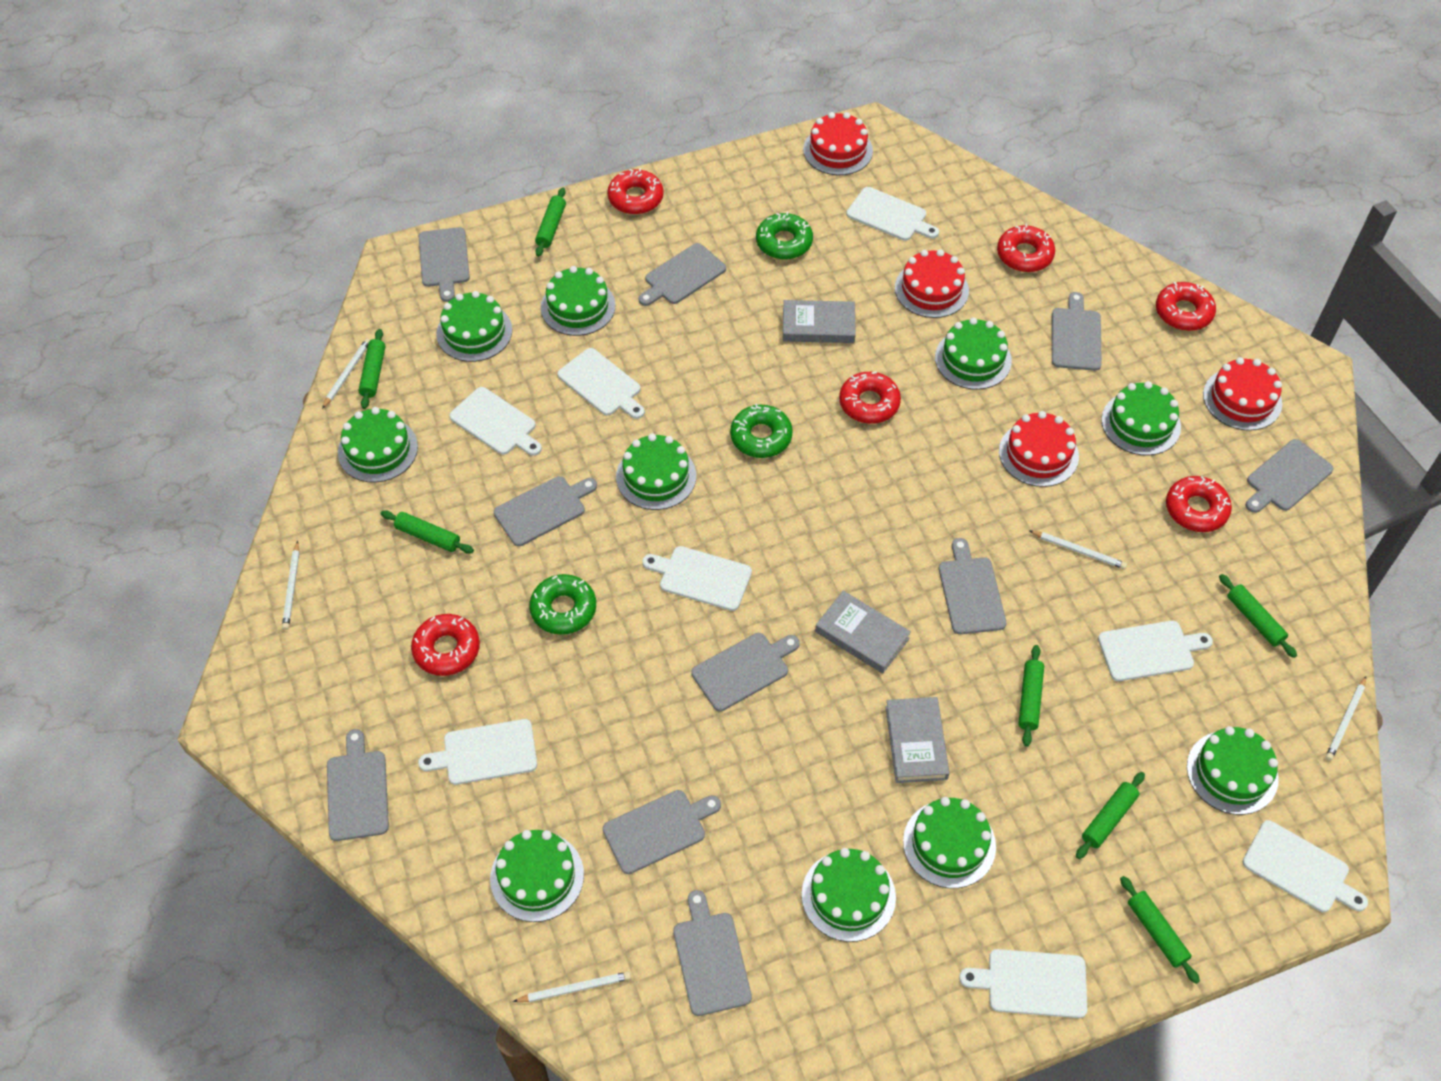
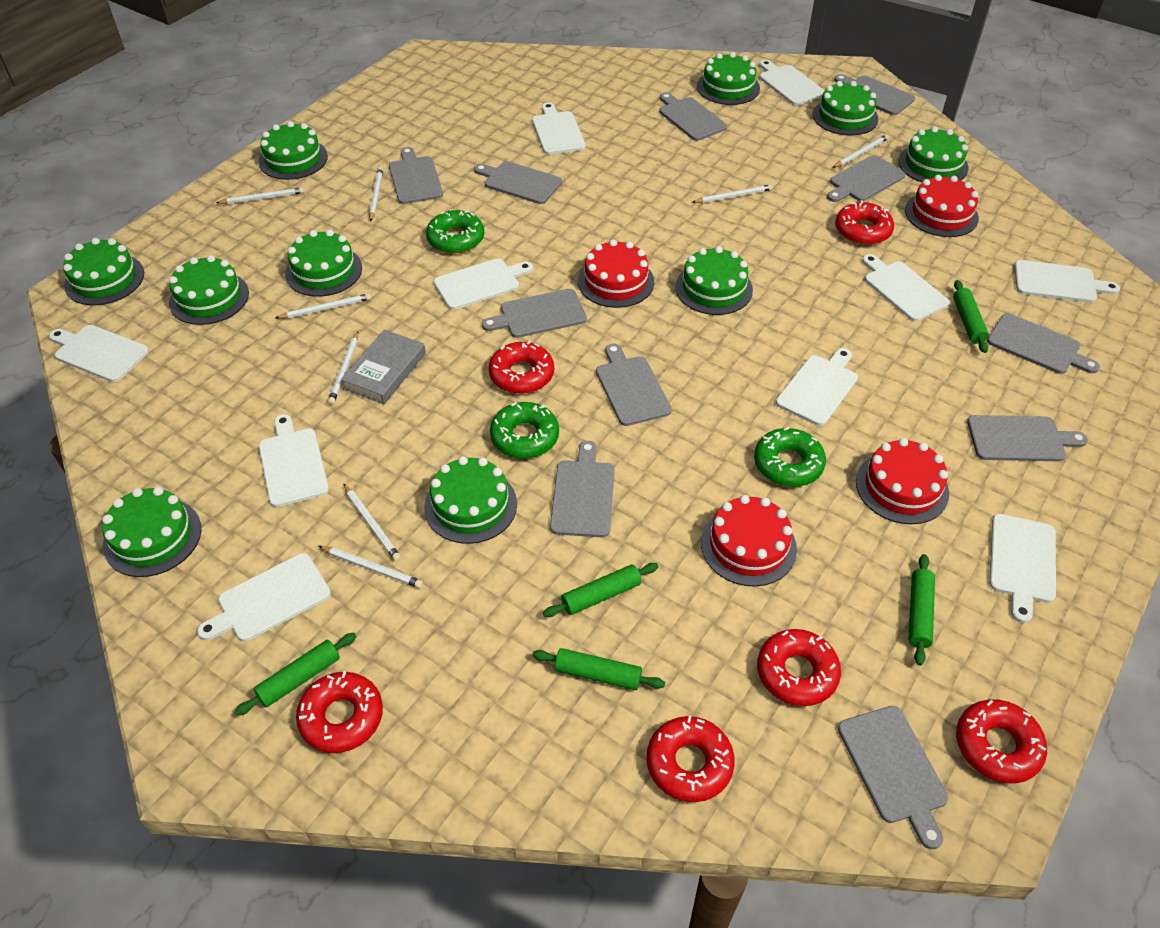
green rolling pin: 7 -> 5
grey book: 3 -> 1
grey cutting board: 10 -> 11
white cutting board: 8 -> 10
white pencil: 5 -> 8

